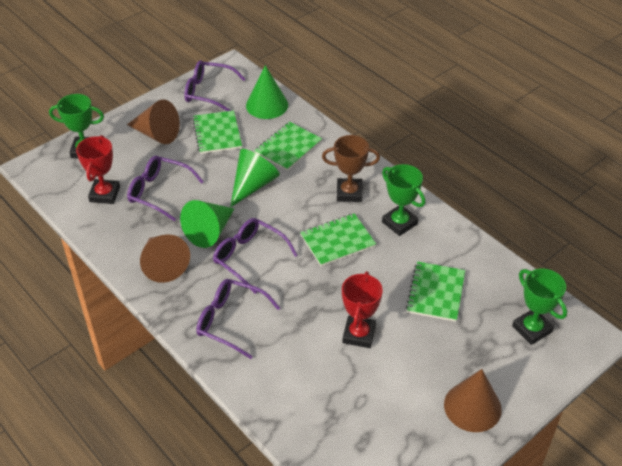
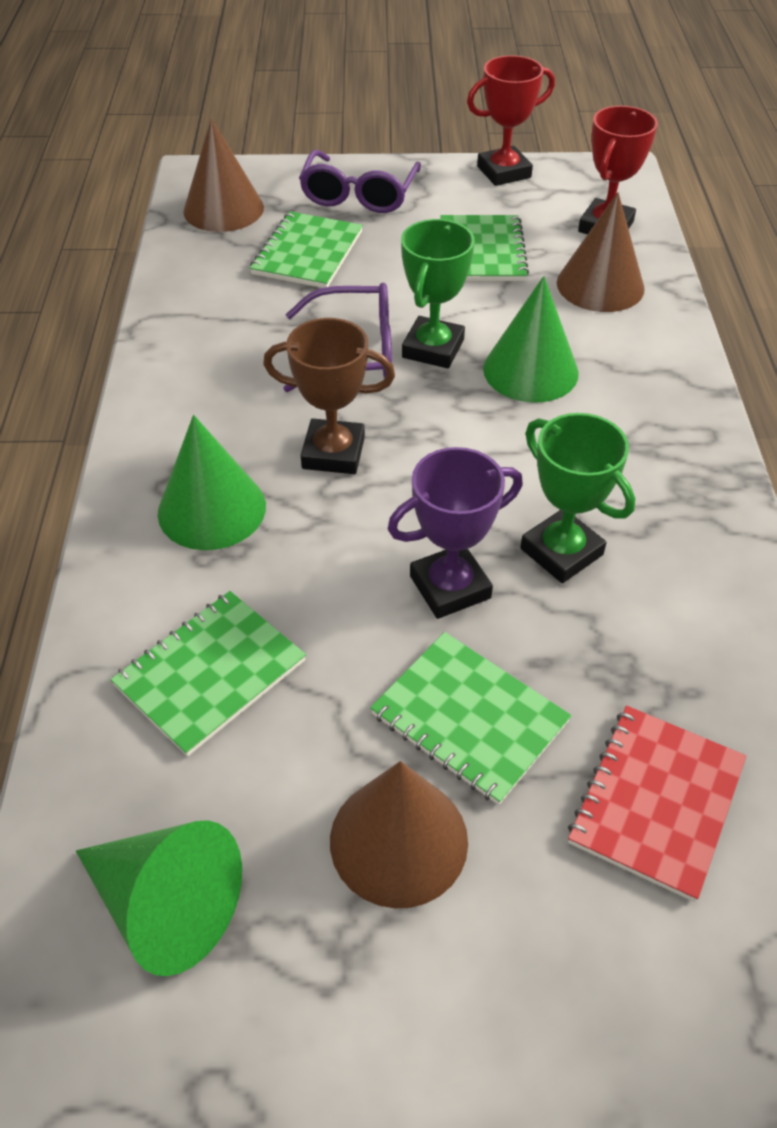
green trophy: 3 -> 2
purple glasses: 4 -> 2
purple trophy: 0 -> 1
red notebook: 0 -> 1

